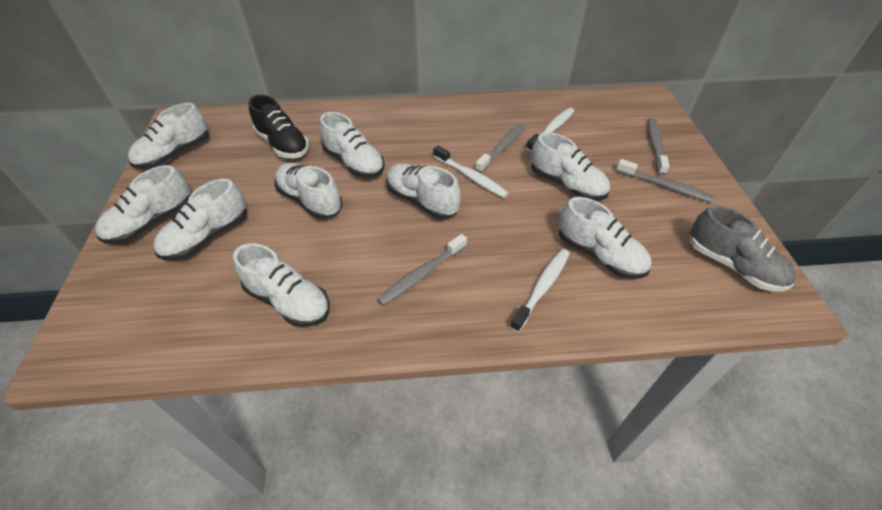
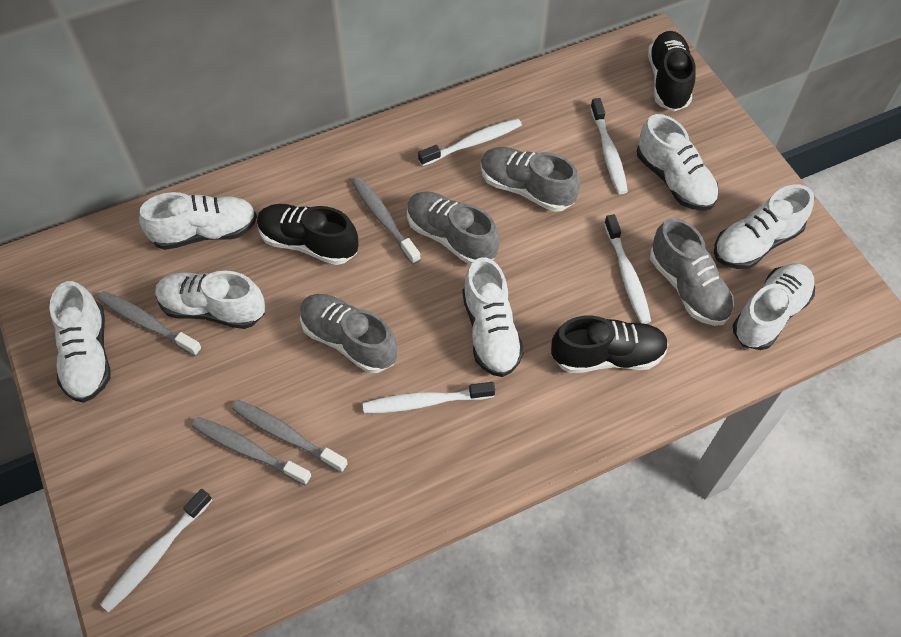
black shoe: 1 -> 3
grey shoe: 1 -> 4
white shoe: 9 -> 7
white toothbrush: 3 -> 5

